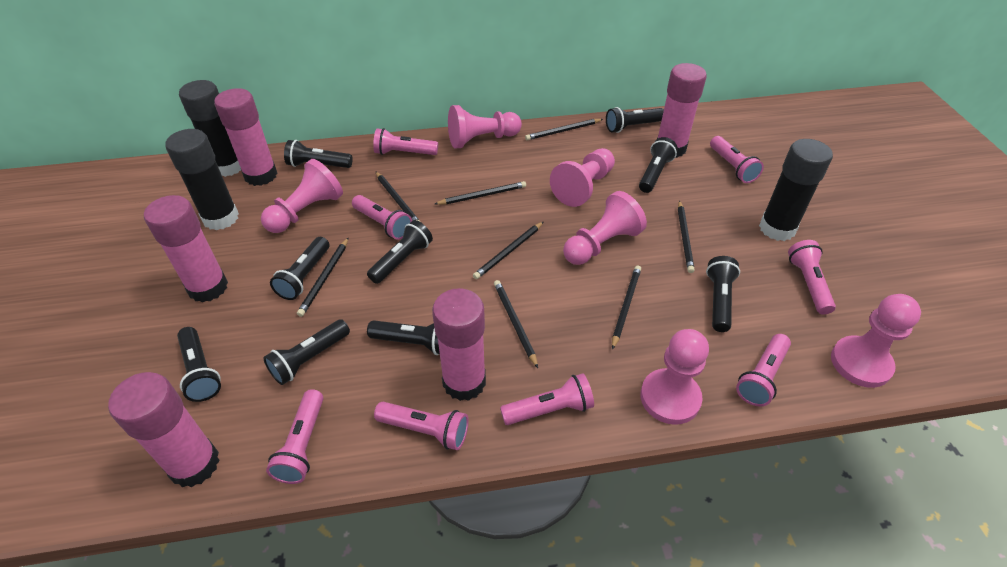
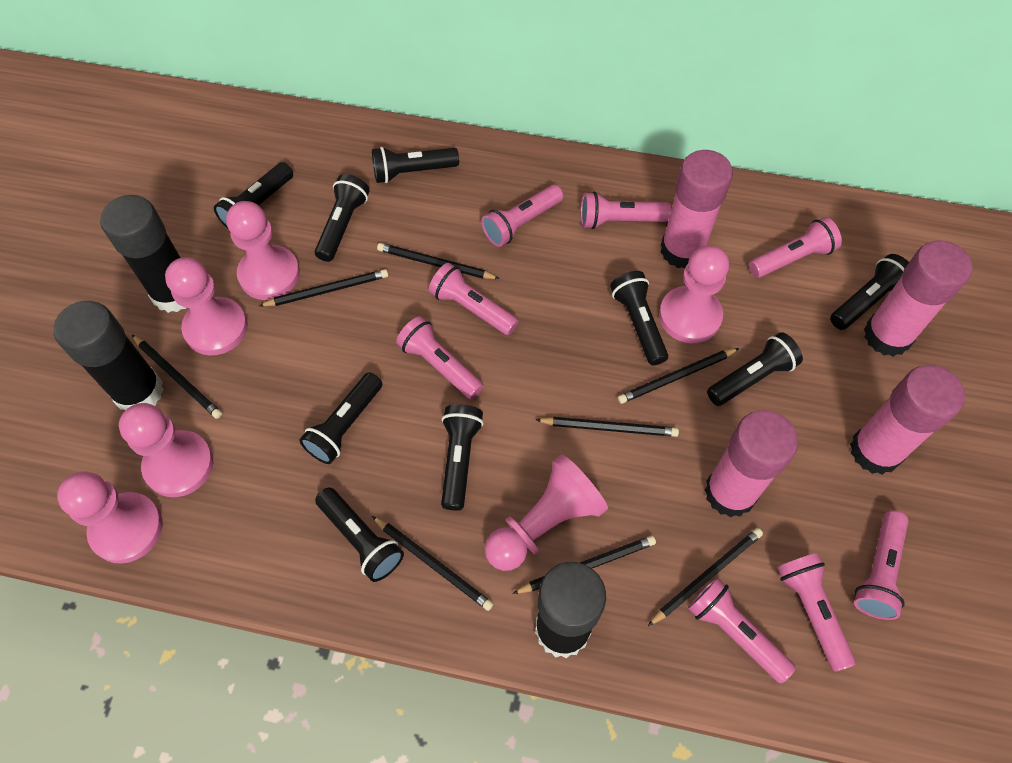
pink glue stick: 5 -> 4

